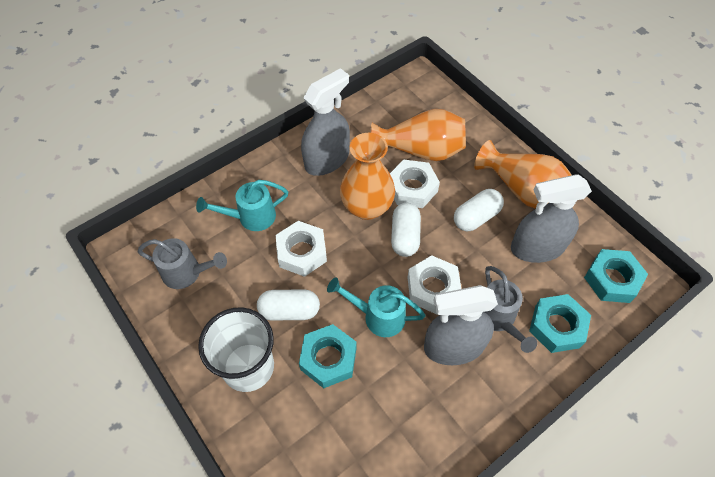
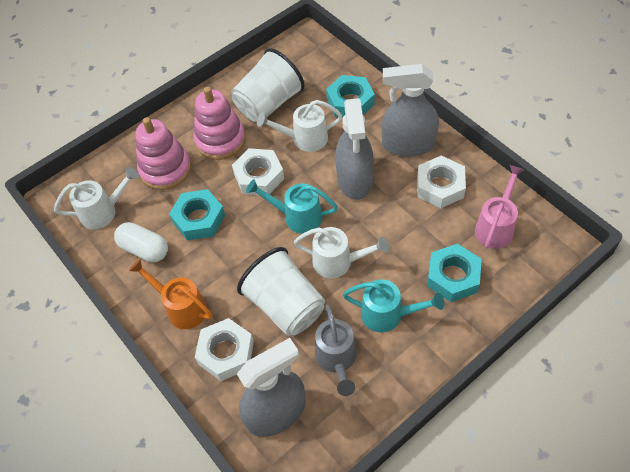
grey watering can: 2 -> 1
orange vase: 3 -> 0
orange watering can: 0 -> 1
pink stacking toy: 0 -> 2
pink watering can: 0 -> 1
white capsule: 3 -> 1
white cup: 1 -> 2
white watering can: 0 -> 3

